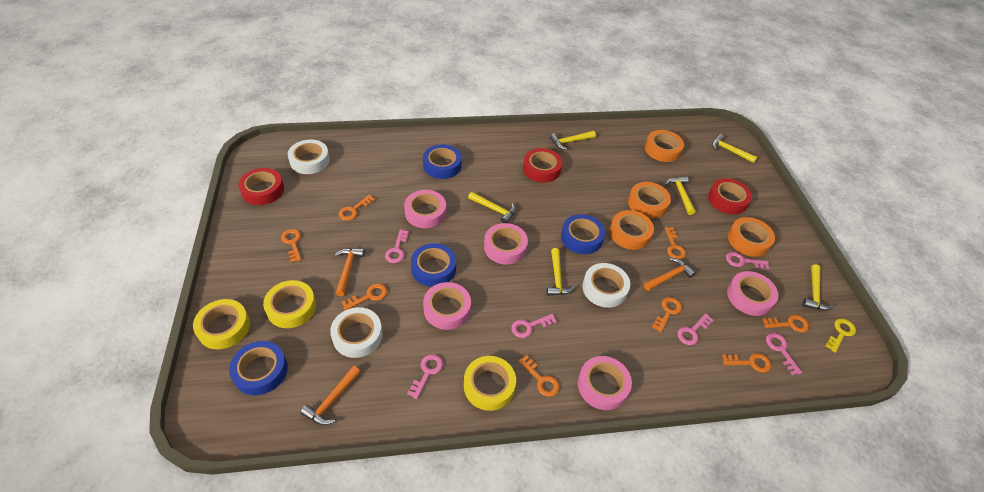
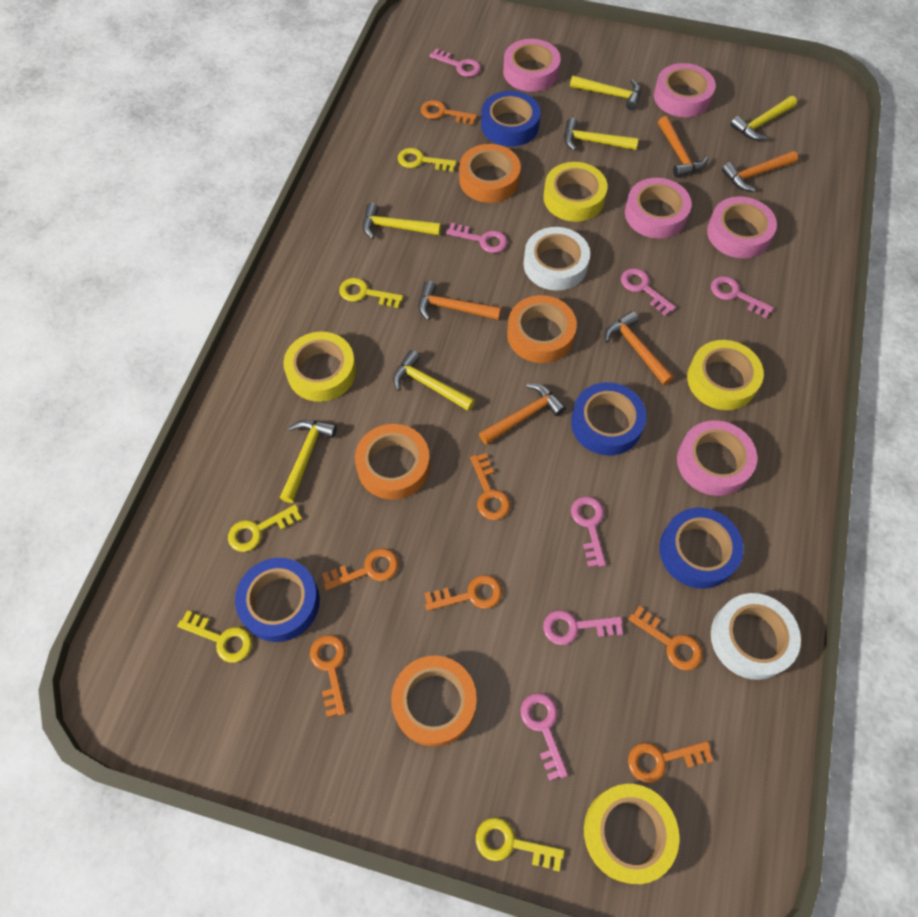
orange hammer: 3 -> 5
orange key: 8 -> 7
pink key: 6 -> 7
red tape: 3 -> 0
white tape: 3 -> 2
yellow key: 1 -> 5
yellow tape: 3 -> 4

